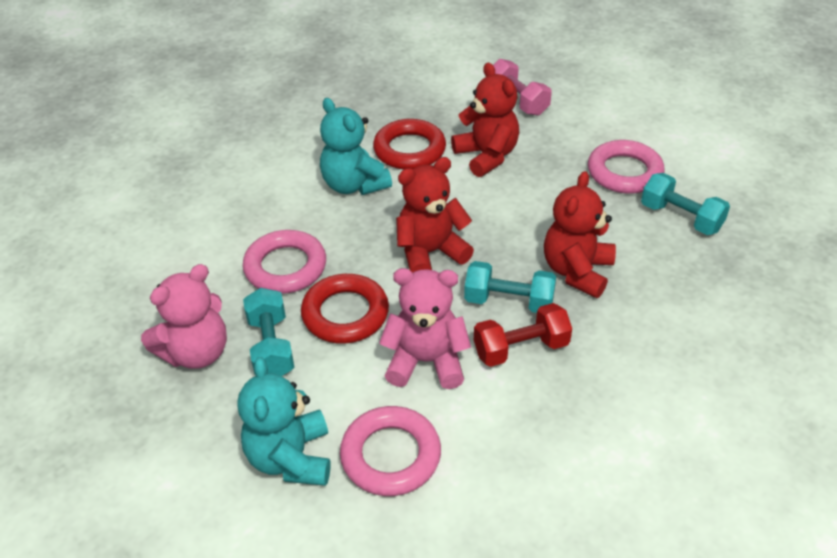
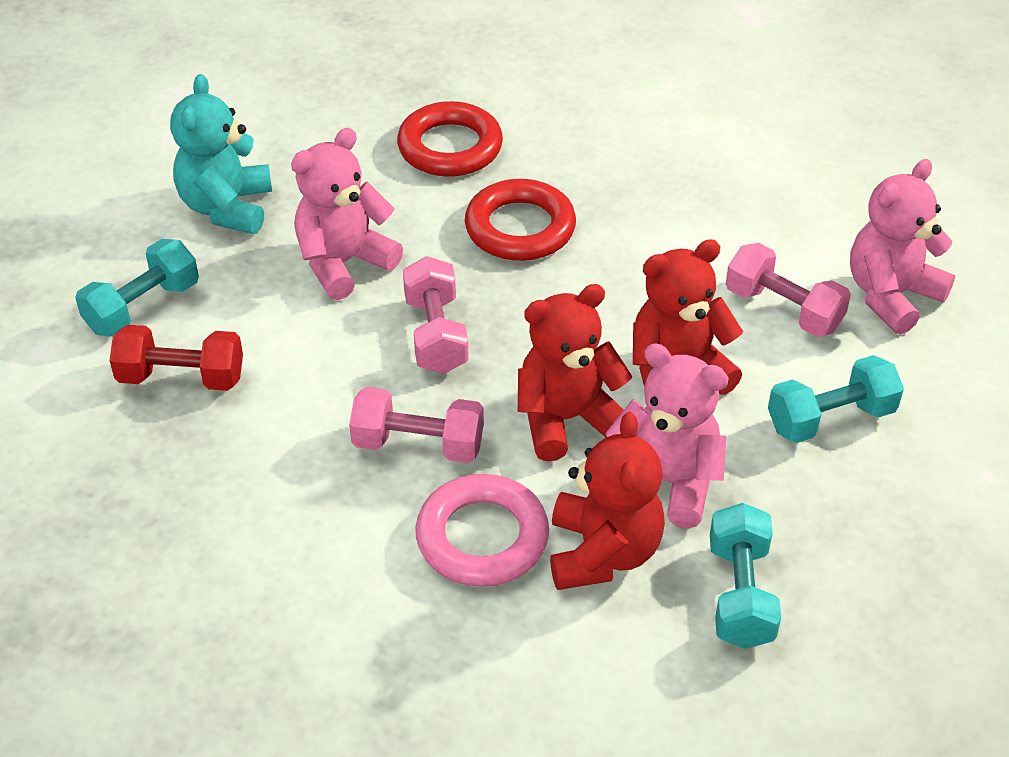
pink dumbbell: 1 -> 3
pink ring: 3 -> 1
pink teddy bear: 2 -> 3
turquoise teddy bear: 2 -> 1

